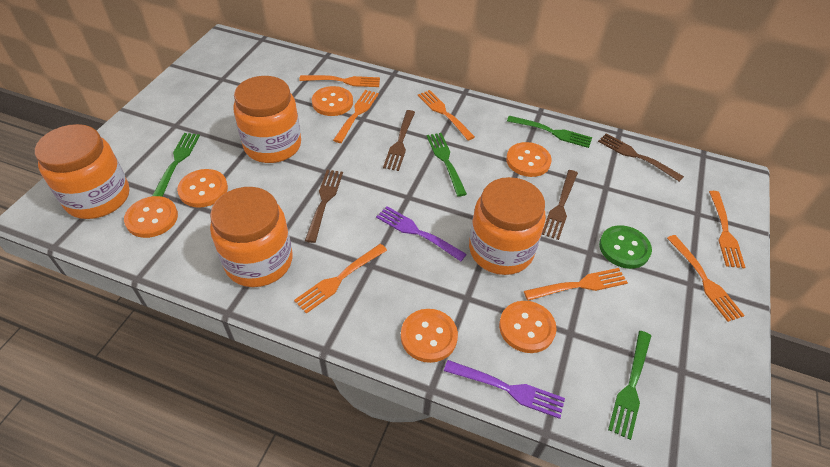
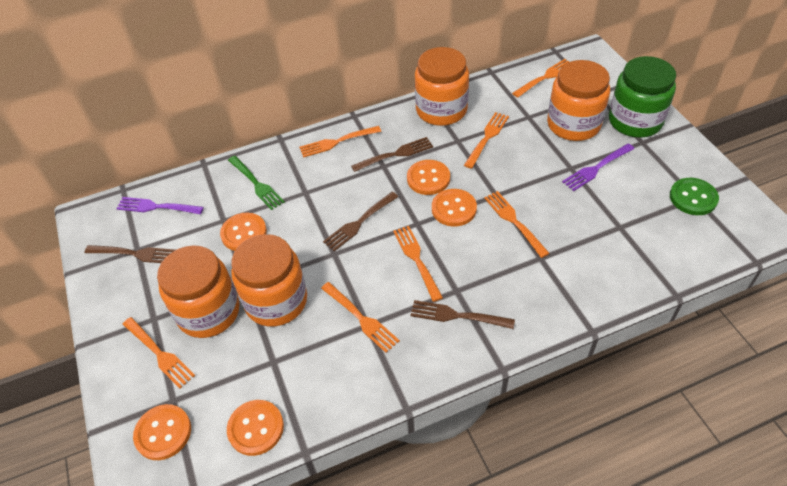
green fork: 4 -> 1
green jar: 0 -> 1
orange button: 6 -> 5

